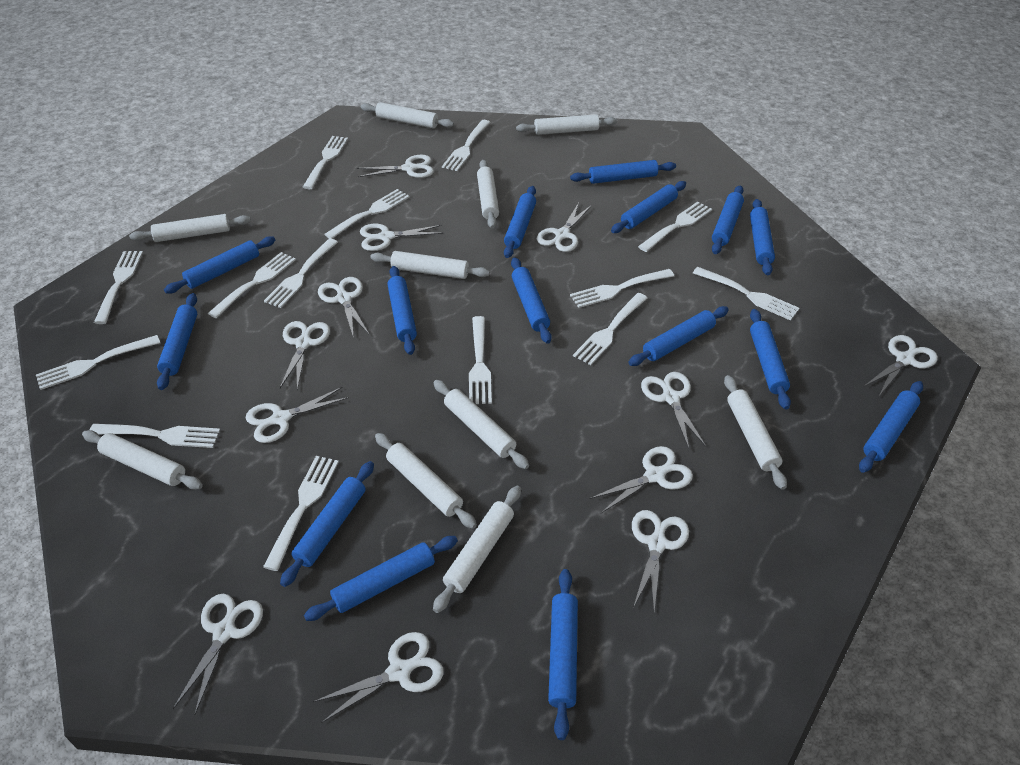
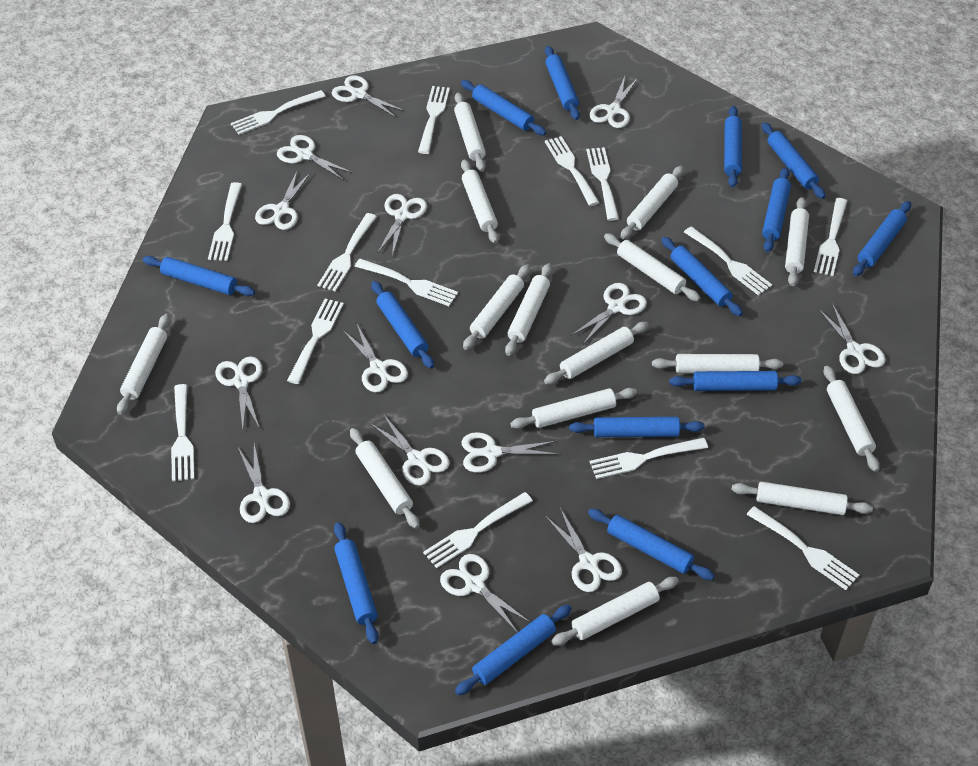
blue rolling pin: 15 -> 14
white rolling pin: 10 -> 15
white scissors: 12 -> 14

